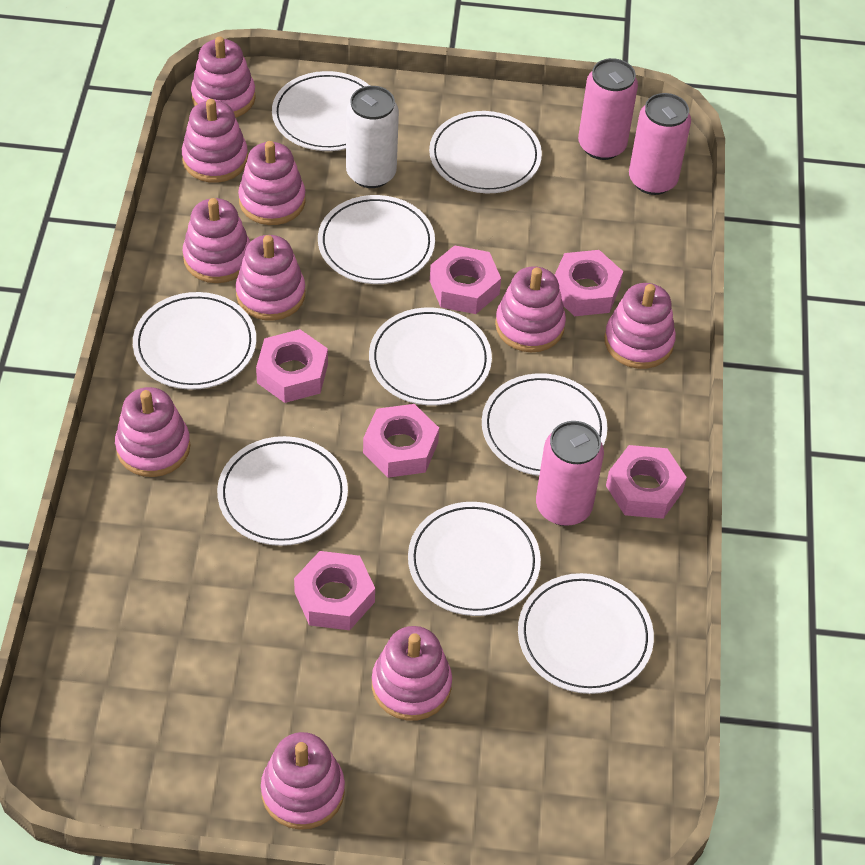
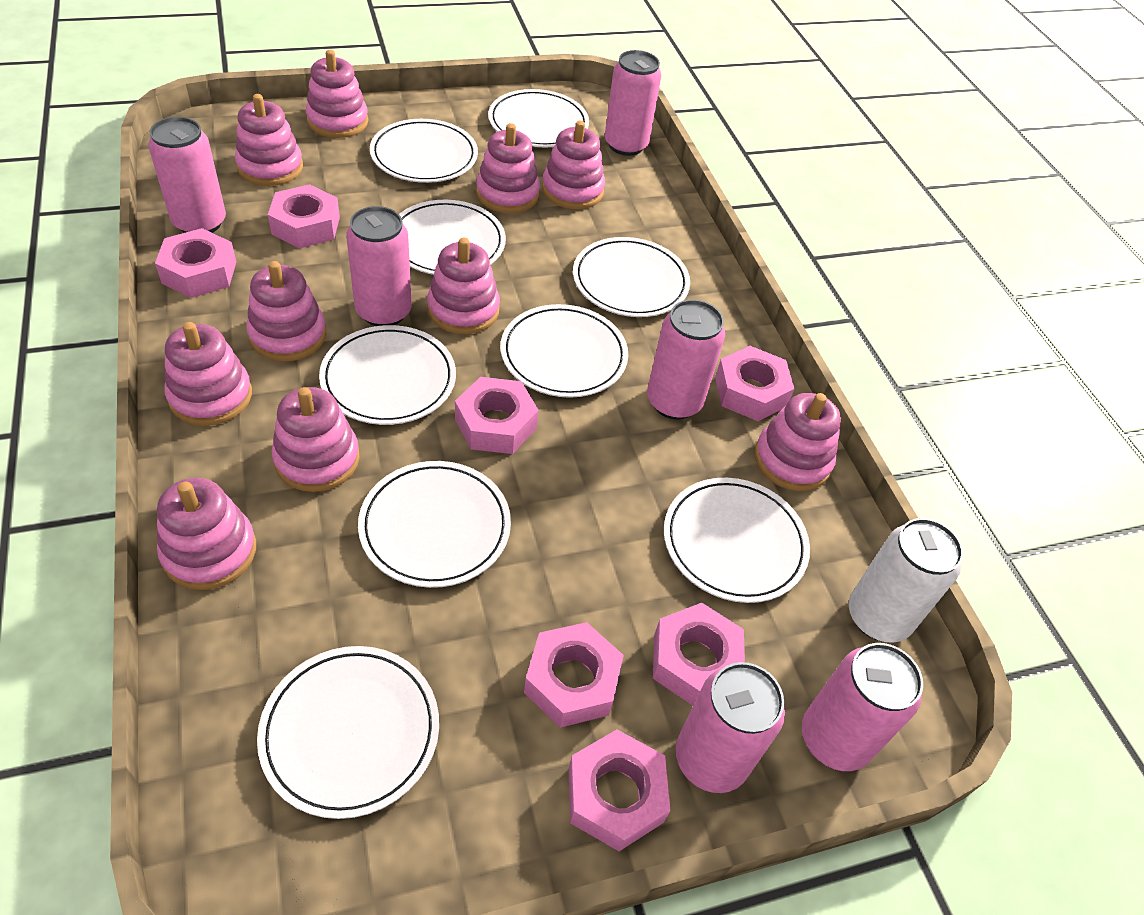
pink can: 3 -> 6
pink nut: 6 -> 7

